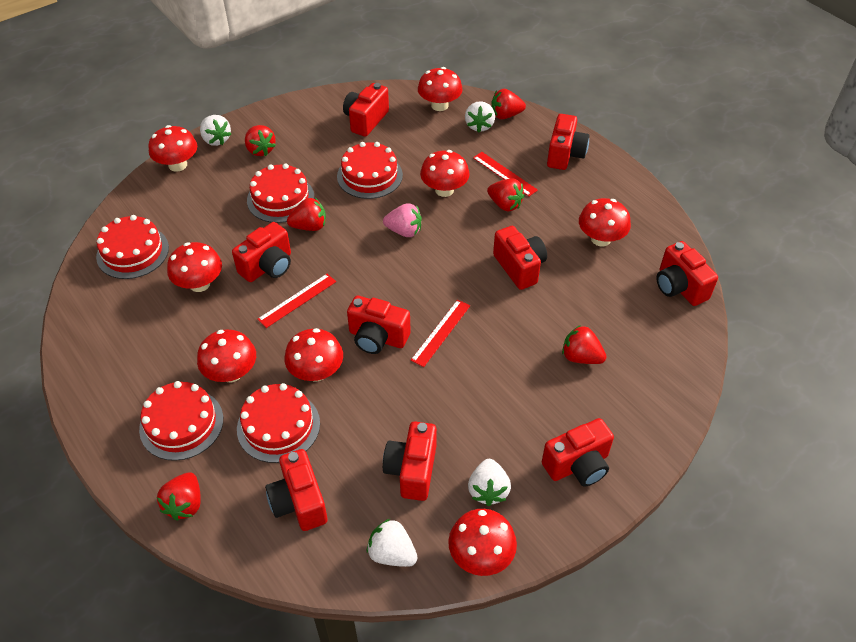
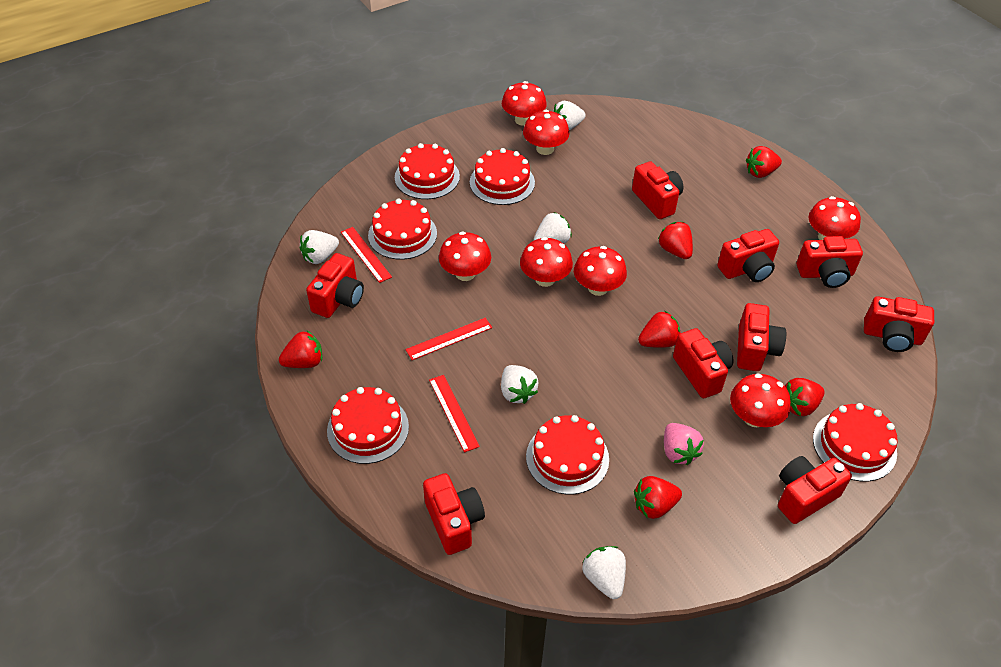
red cake: 5 -> 6
red mushroom: 8 -> 7
white strawberry: 4 -> 5

